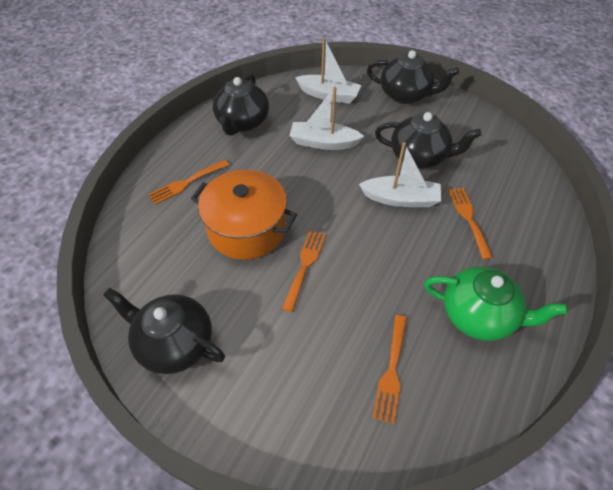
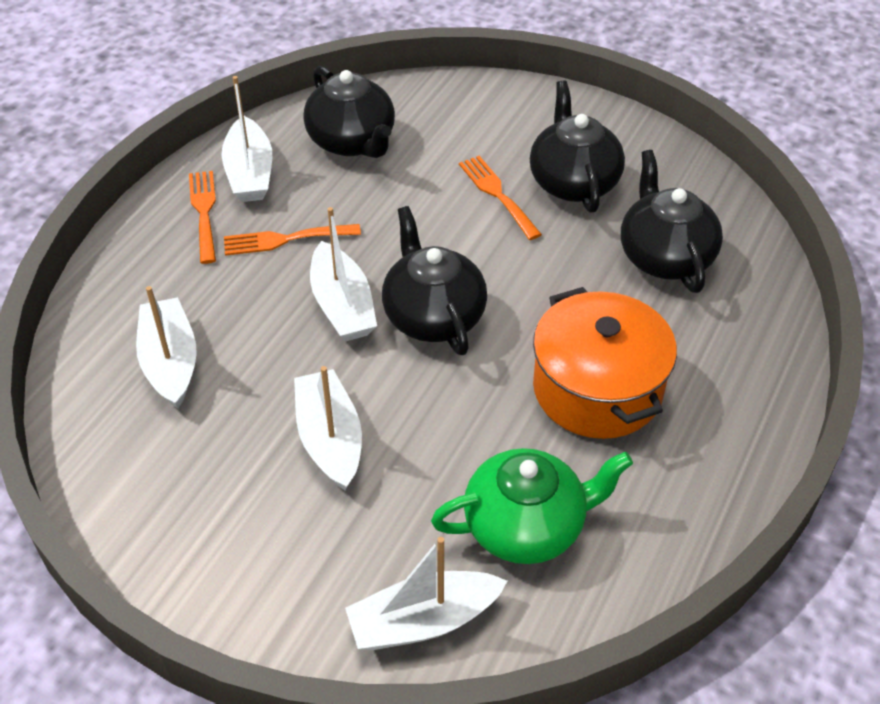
orange fork: 4 -> 3
white boat: 3 -> 5

